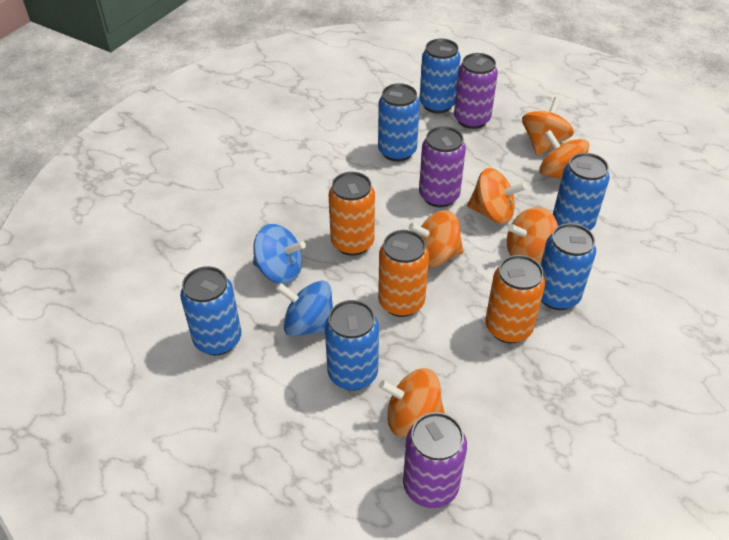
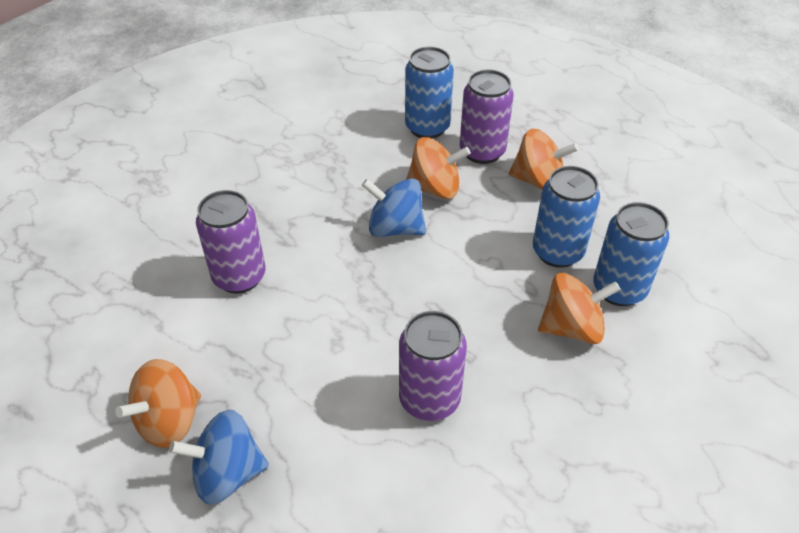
blue can: 6 -> 3
orange can: 3 -> 0
orange spinning top: 6 -> 4

